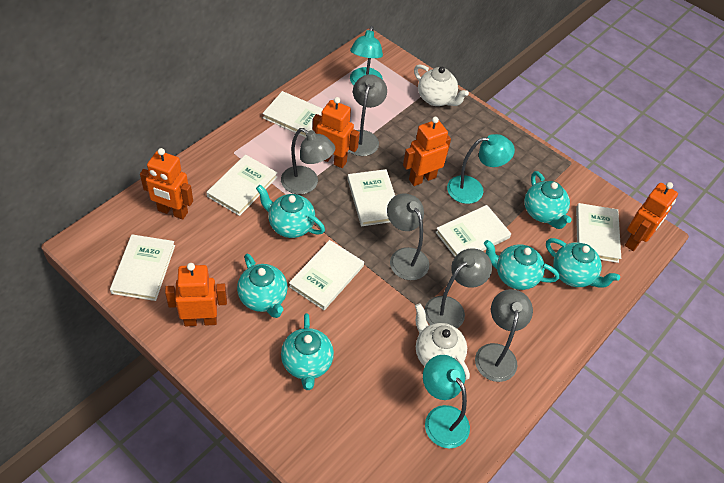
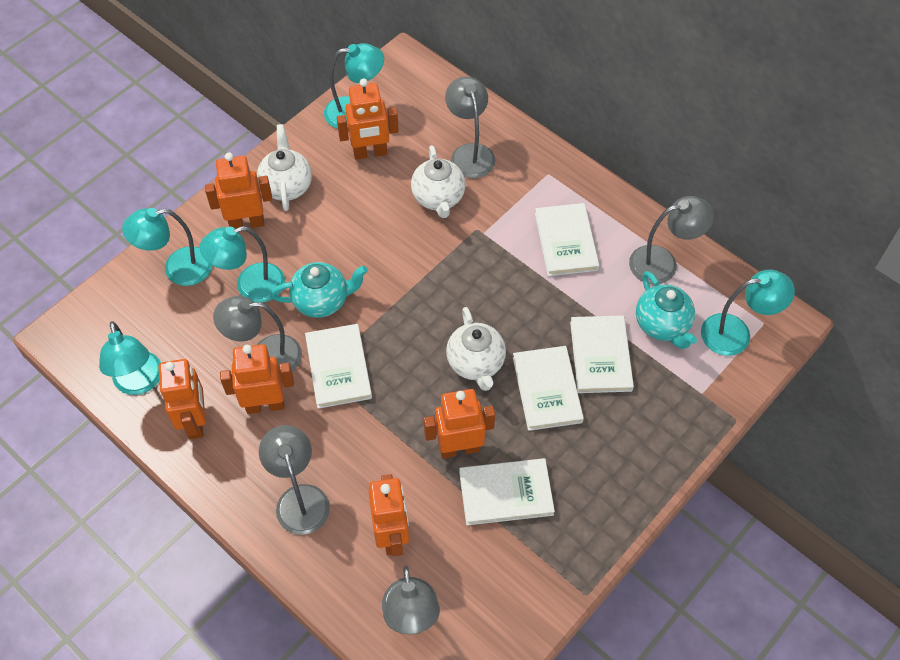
orange robot: 5 -> 6
turquoise lamp: 3 -> 5
turquoise teapot: 6 -> 2
white book: 7 -> 5
white teapot: 2 -> 3

